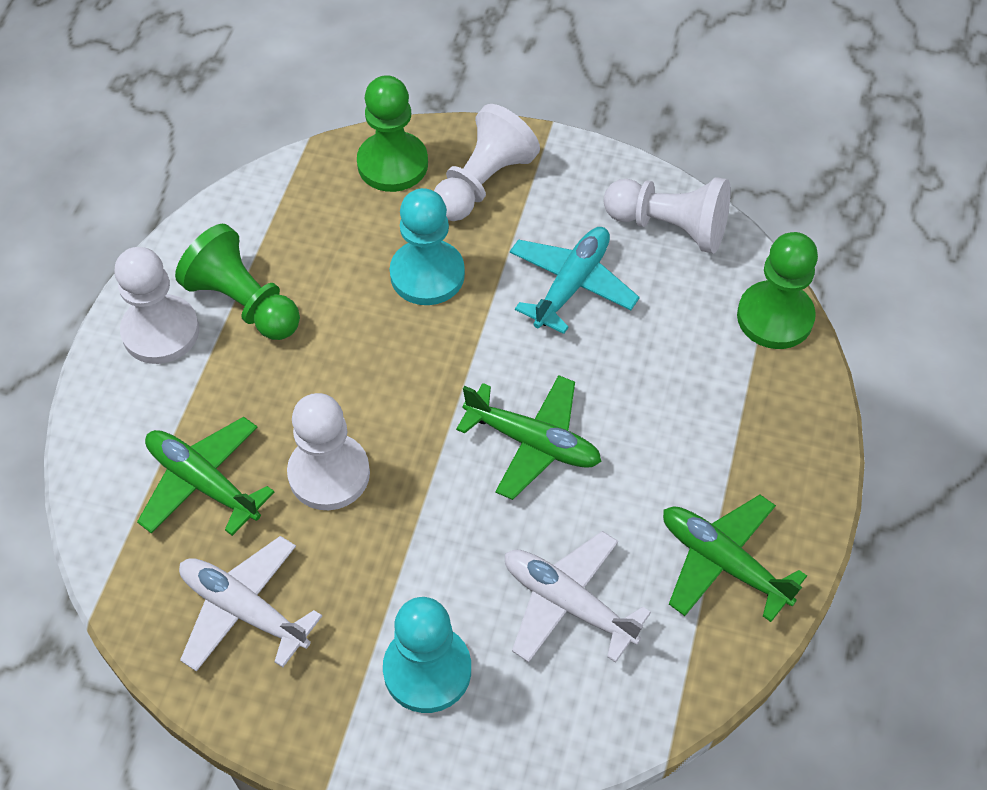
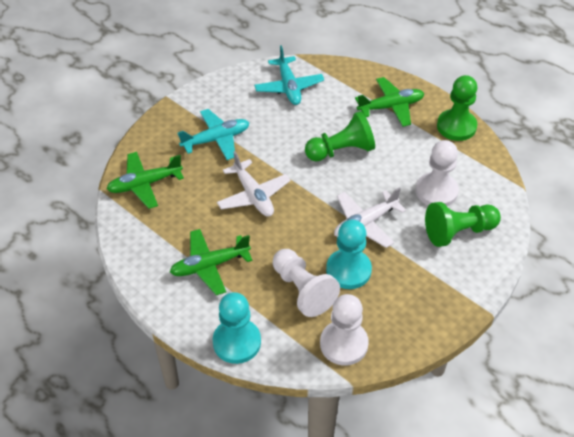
turquoise plane: 1 -> 2
white pawn: 4 -> 3

